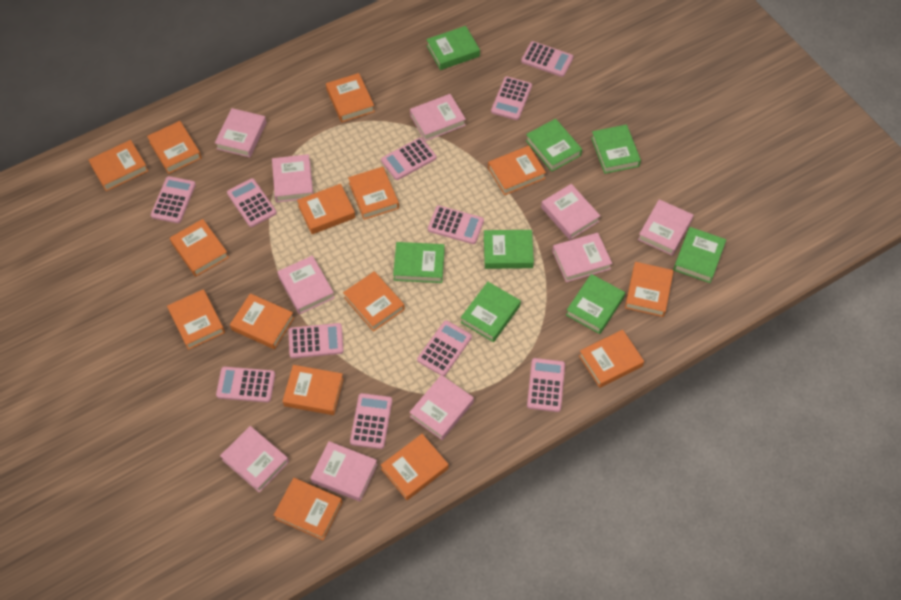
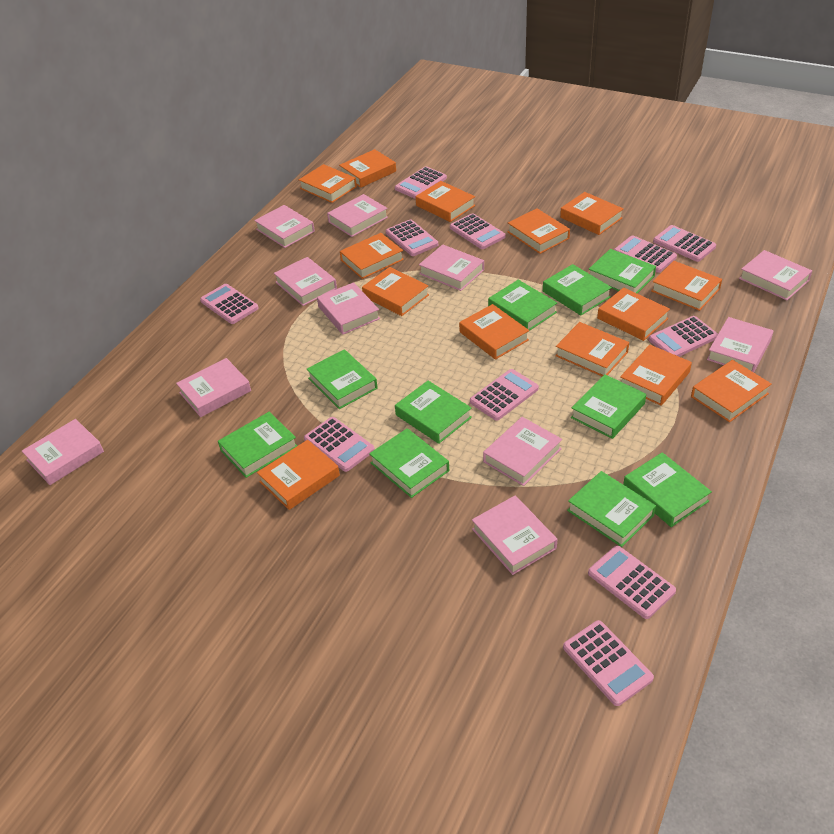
green book: 8 -> 10
orange book: 15 -> 14
pink book: 10 -> 11

